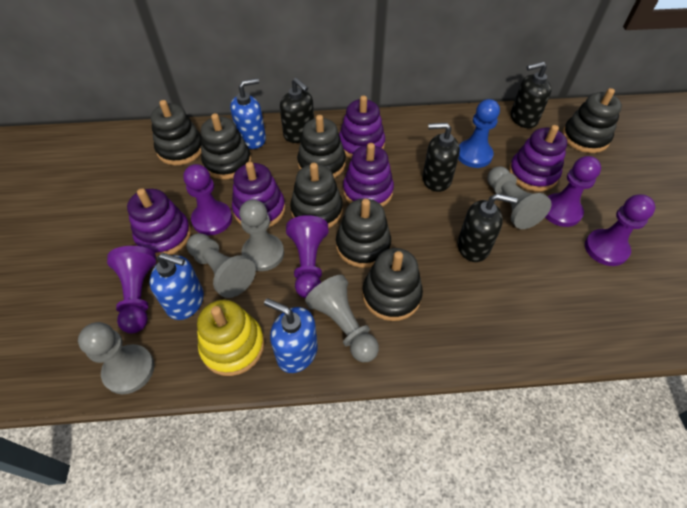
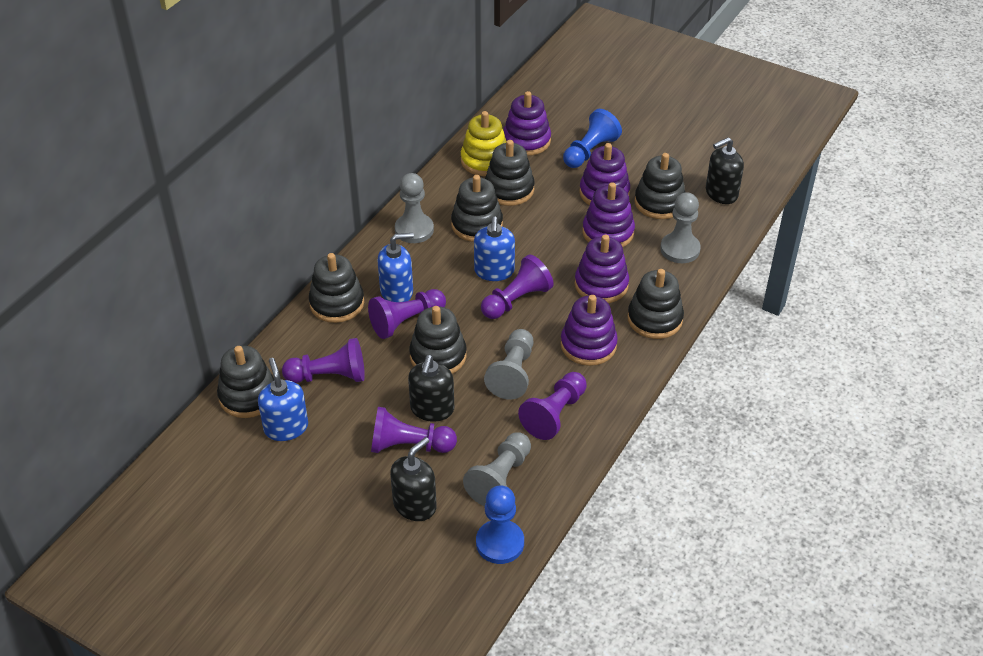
black soap dispenser: 4 -> 3
blue pawn: 1 -> 2
grey pawn: 5 -> 4

